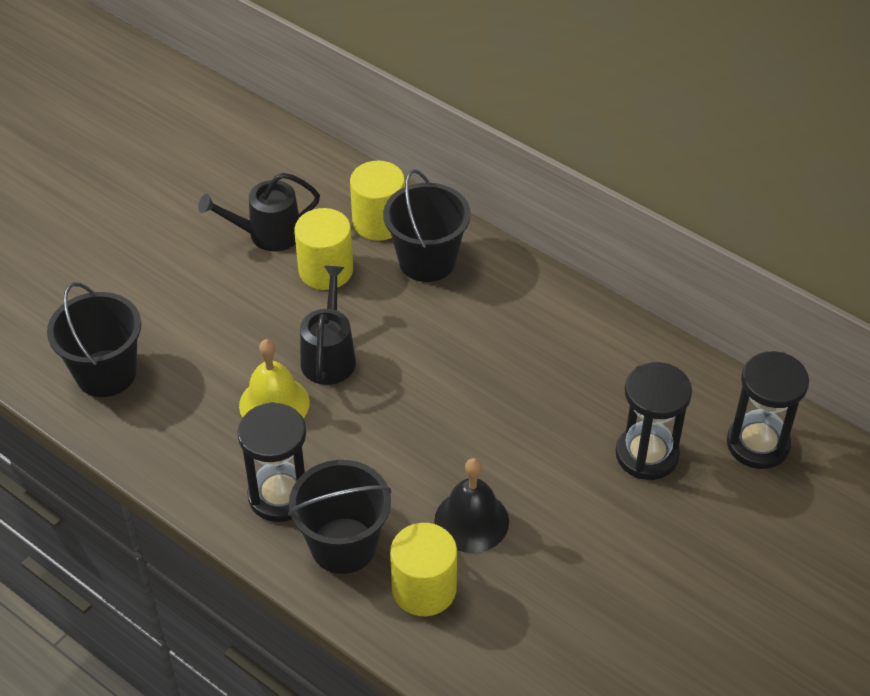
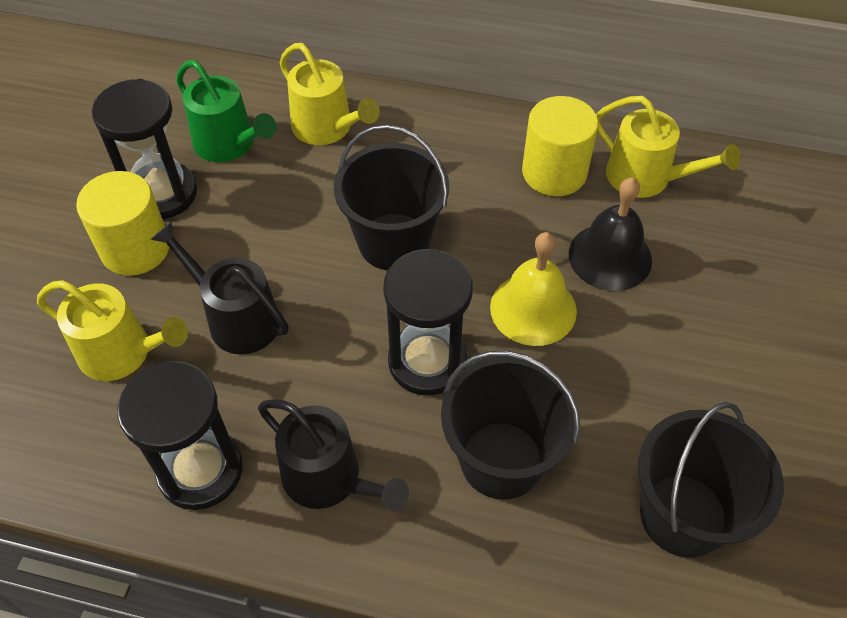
green watering can: 0 -> 1
yellow cylinder: 3 -> 2
yellow watering can: 0 -> 3

